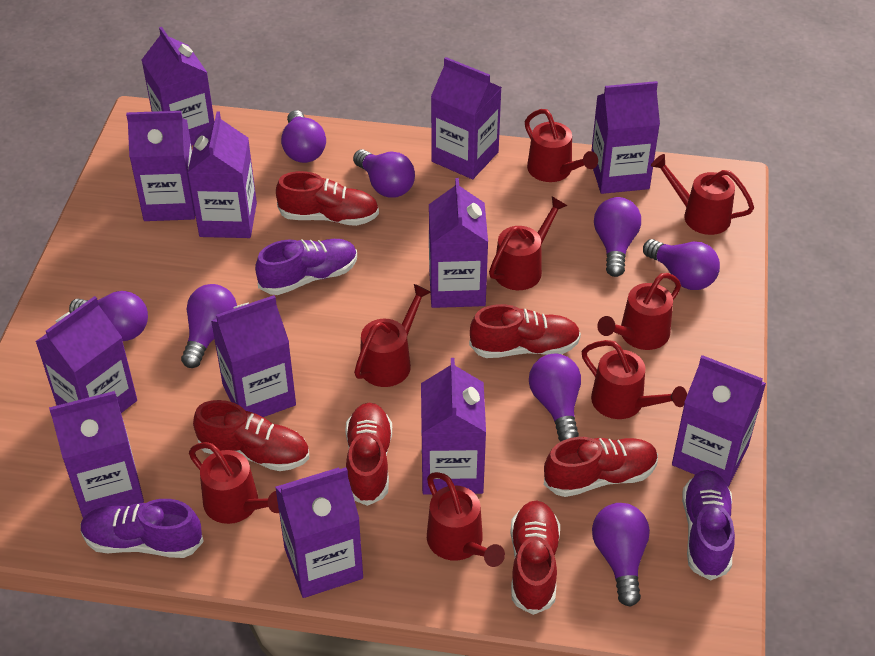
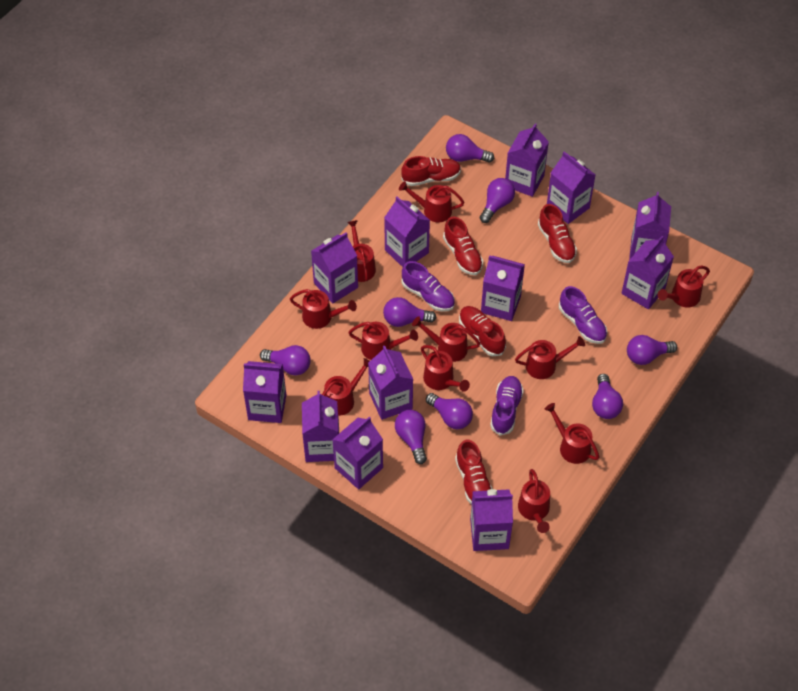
red shoe: 6 -> 5
red watering can: 8 -> 11

